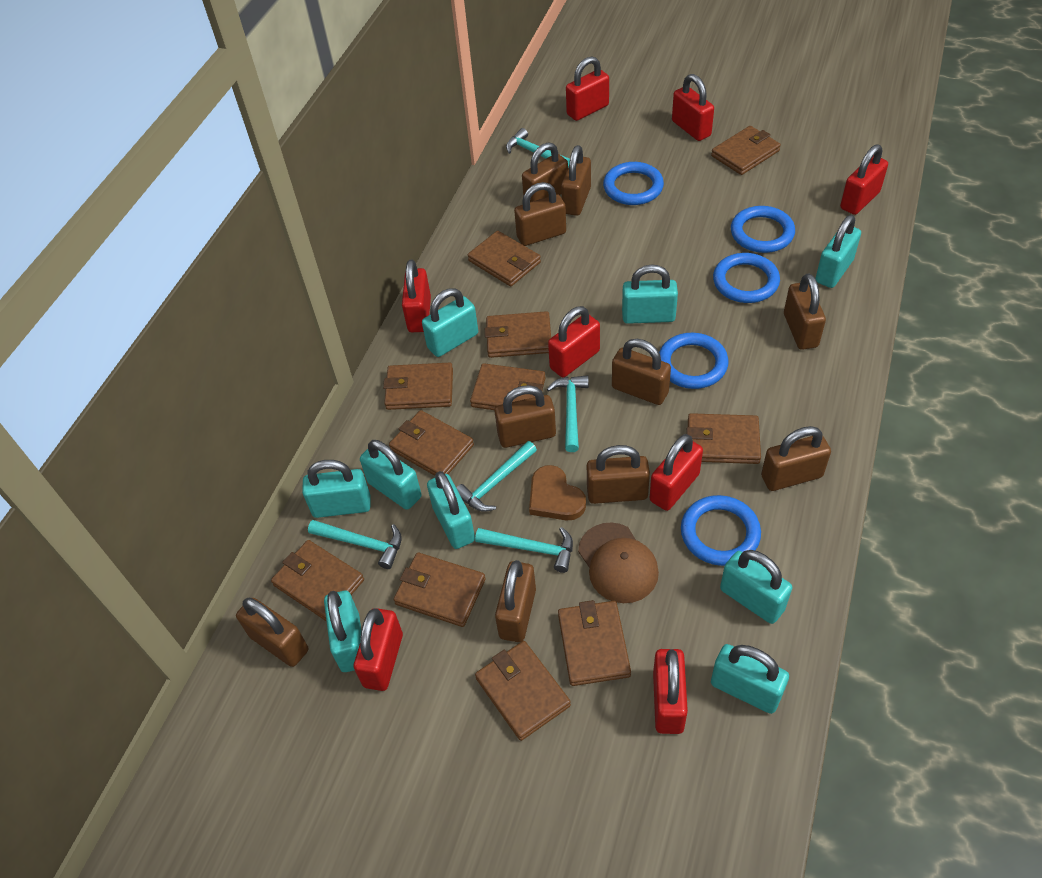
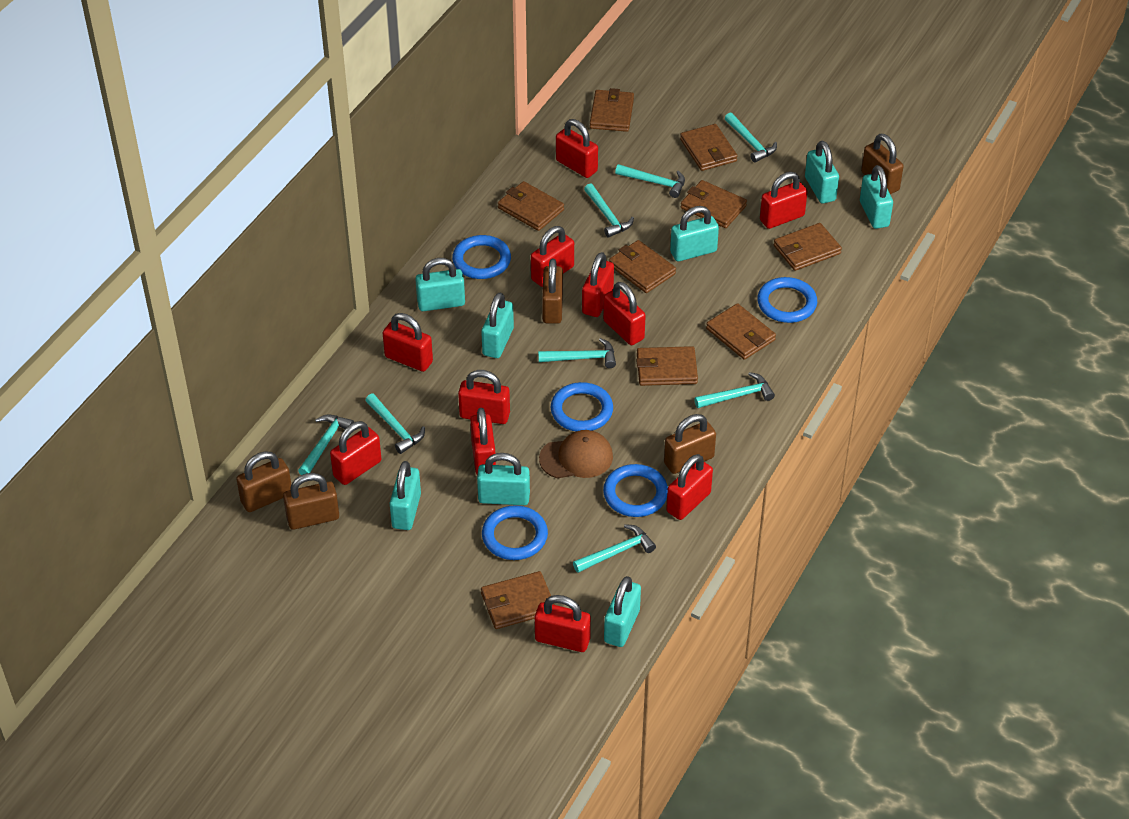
brown heart: 1 -> 0
brown padlock: 10 -> 5
brown wallet: 11 -> 9
red padlock: 8 -> 11
turquoise hammer: 5 -> 8
turquoise padlock: 9 -> 8

